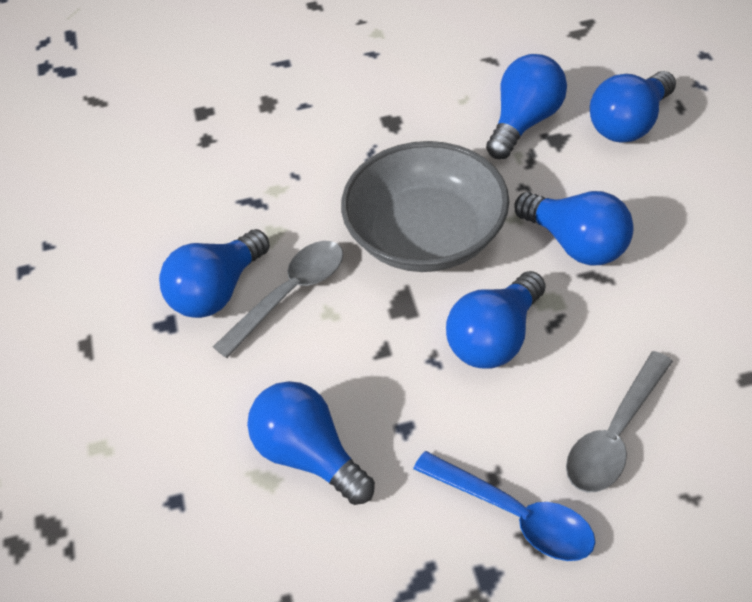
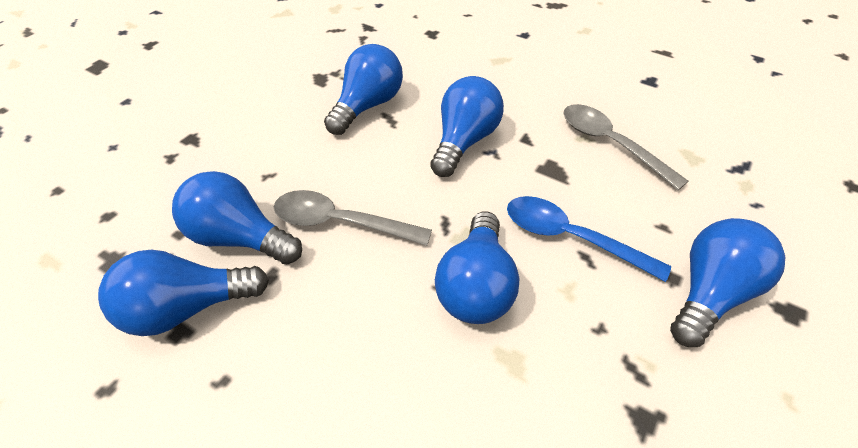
grey bowl: 1 -> 0

